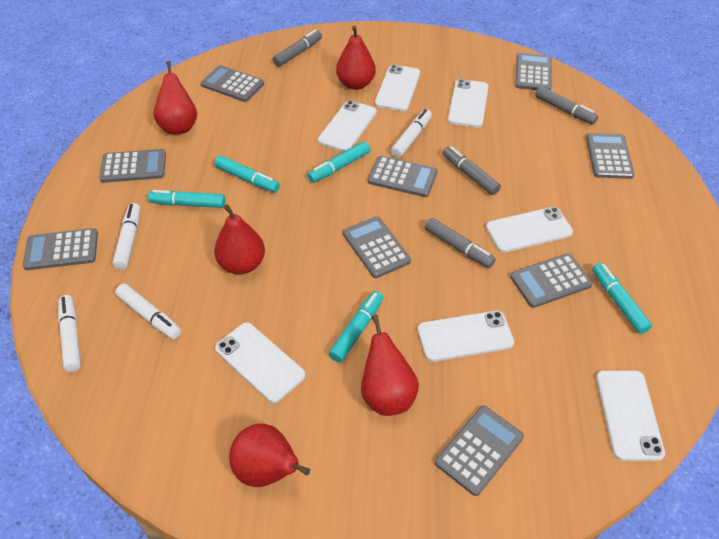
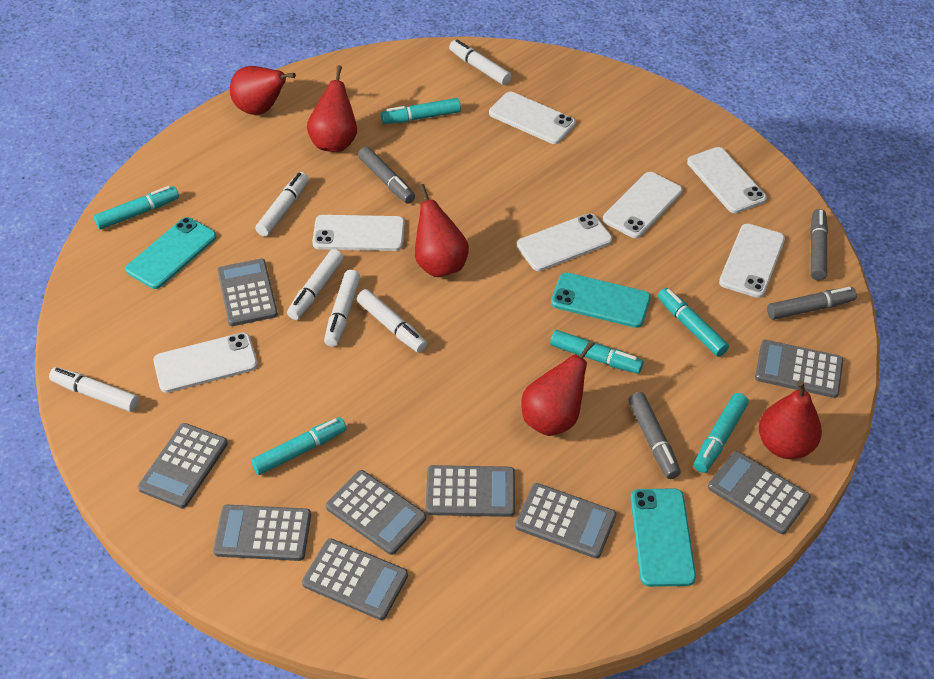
turquoise marker: 5 -> 6
turquoise phone: 0 -> 3
white marker: 4 -> 6

